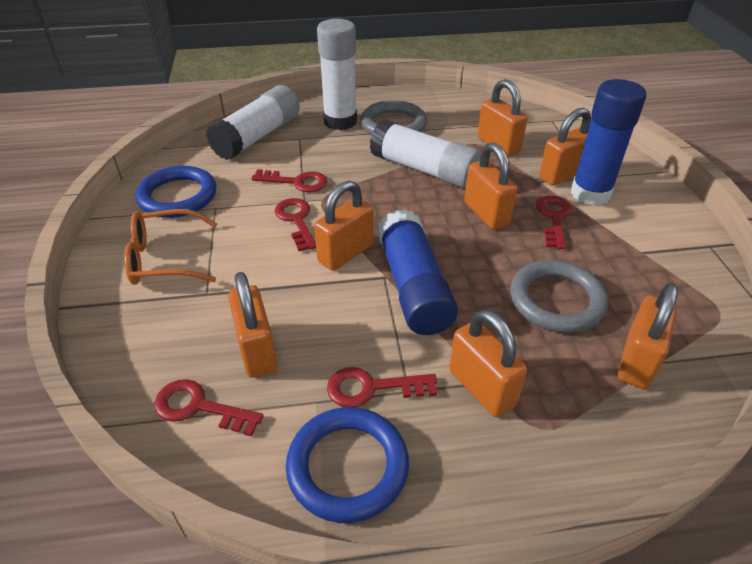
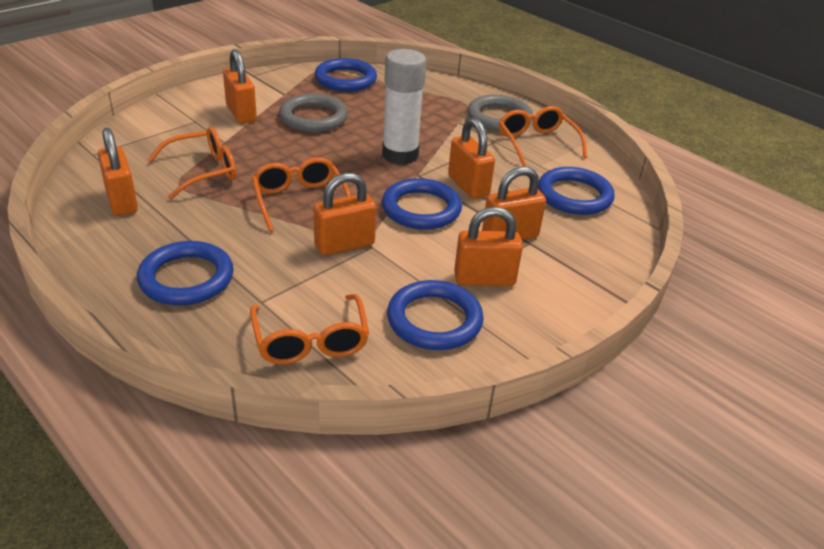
blue glue stick: 2 -> 0
blue ring: 2 -> 5
orange glasses: 1 -> 4
orange padlock: 7 -> 6
red key: 5 -> 0
white glue stick: 3 -> 1

